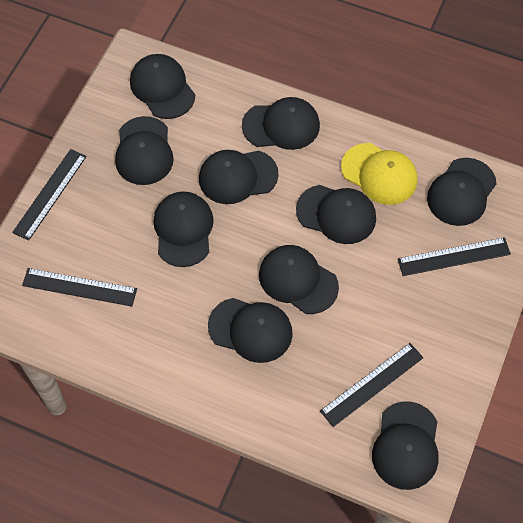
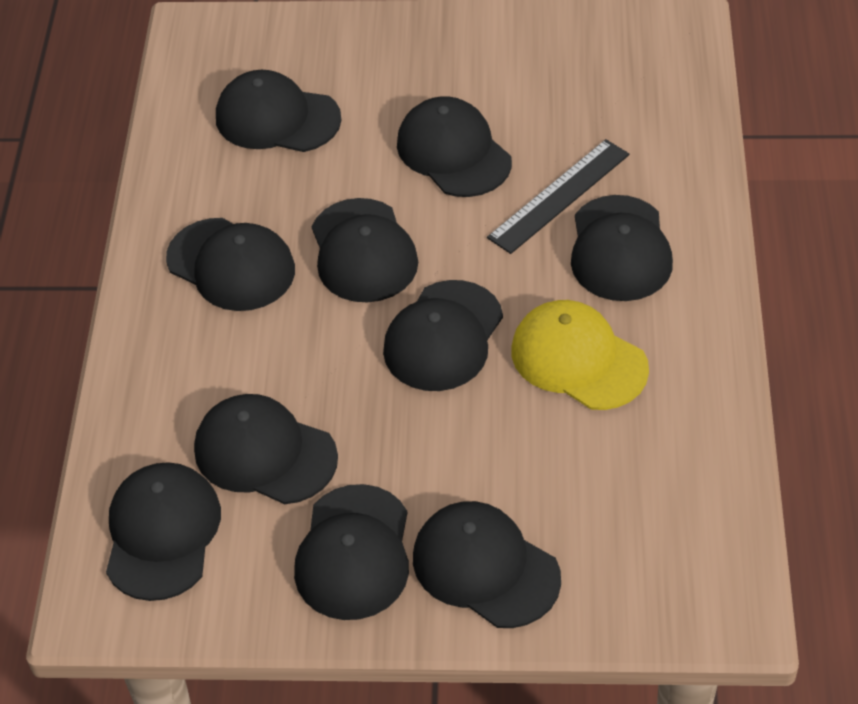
black ruler: 4 -> 1

